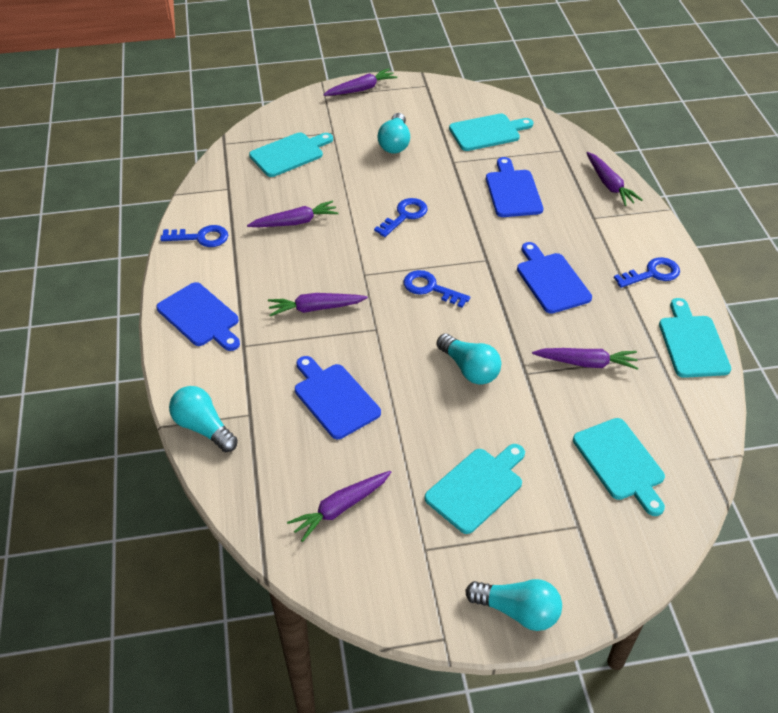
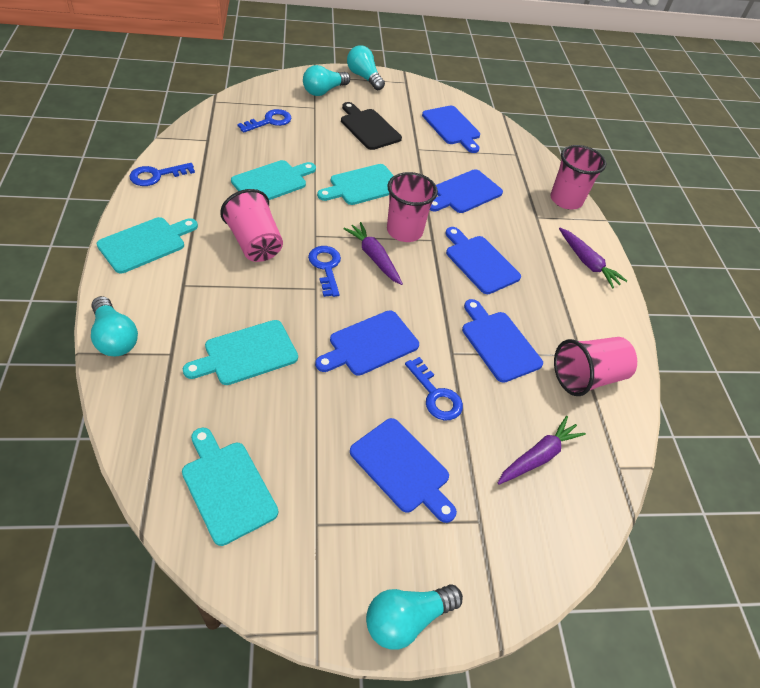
black cutting board: 0 -> 1
blue cutting board: 4 -> 6
pink cup: 0 -> 4
purple carrot: 6 -> 3

